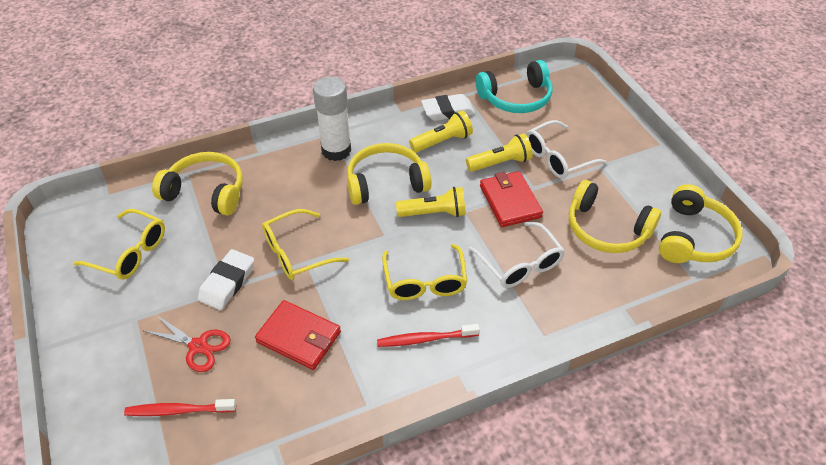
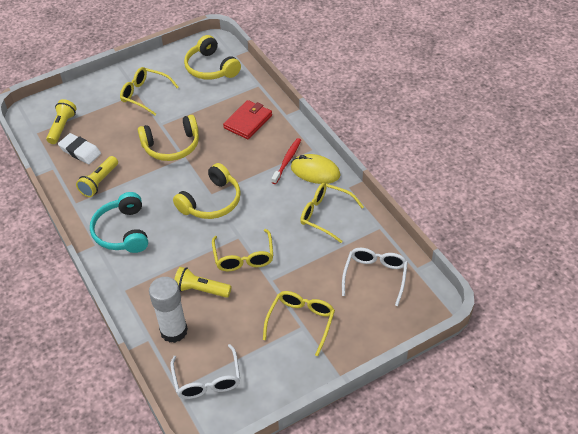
red scissors: 1 -> 0
red toothbrush: 2 -> 1
red wallet: 2 -> 1
white eraser: 2 -> 1
yellow glasses: 3 -> 4
yellow headphones: 4 -> 3
yellow mouse: 0 -> 1

